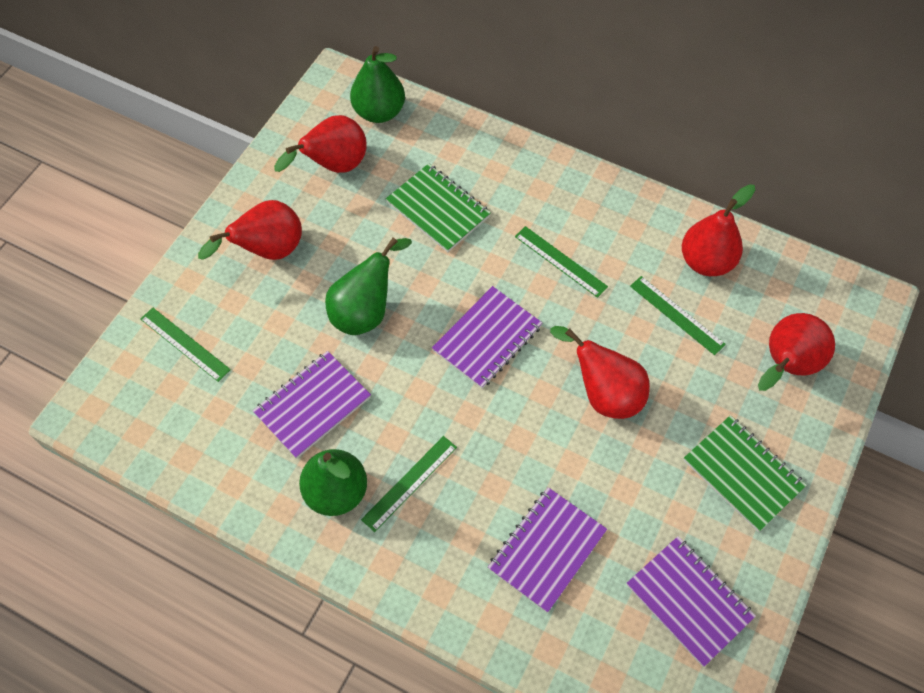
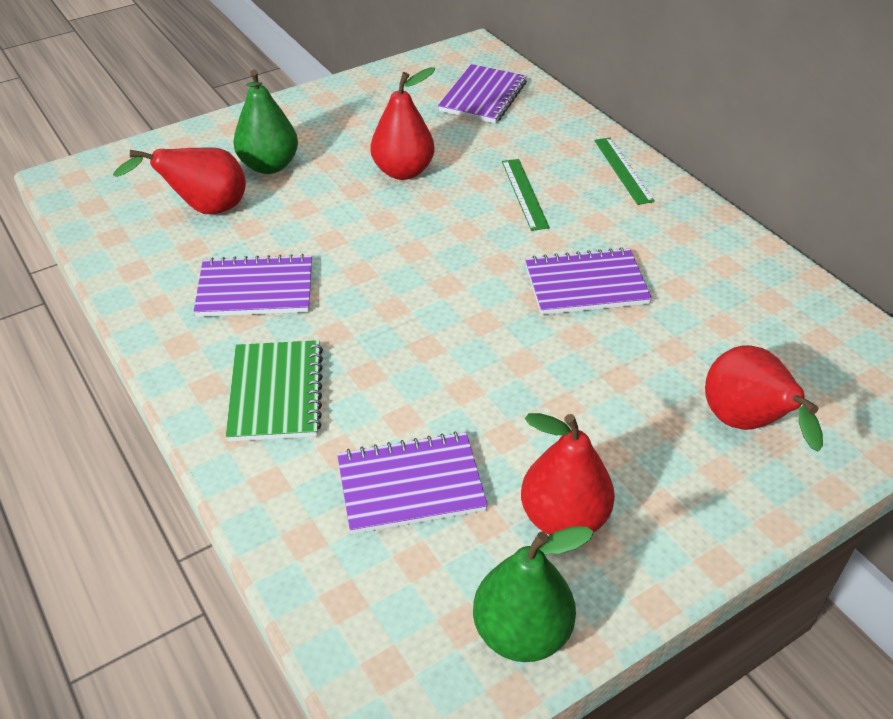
green notebook: 2 -> 1
green pear: 3 -> 2
green ruler: 4 -> 2
red pear: 5 -> 4

